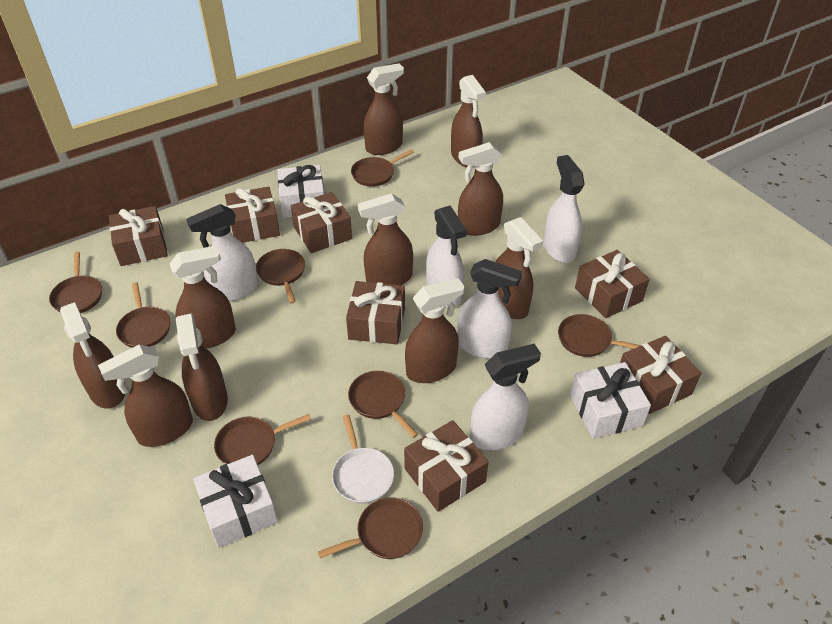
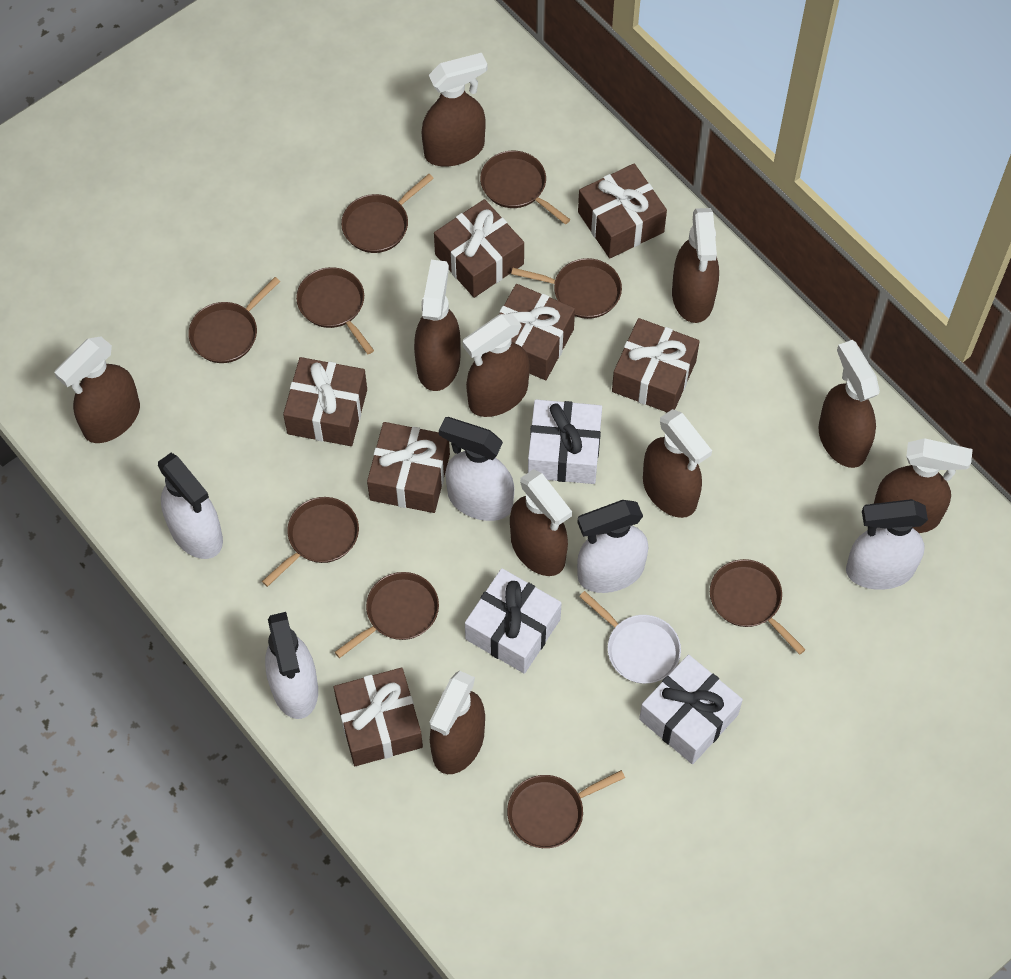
brown pan: 8 -> 9

